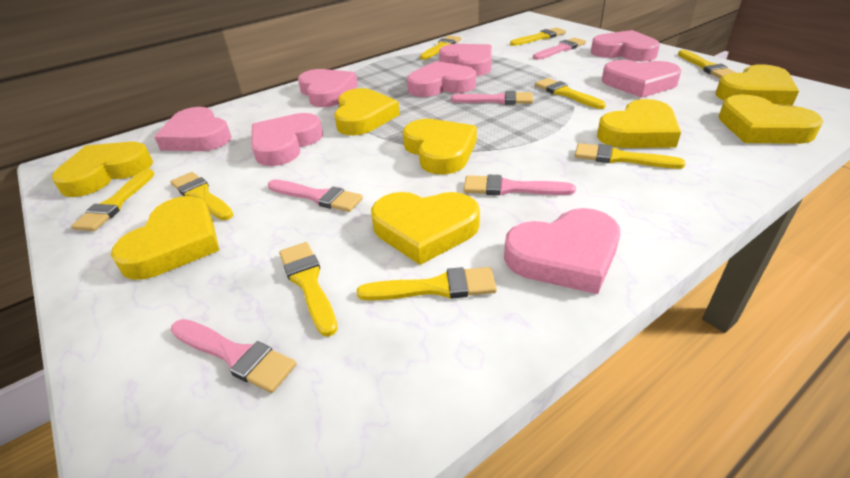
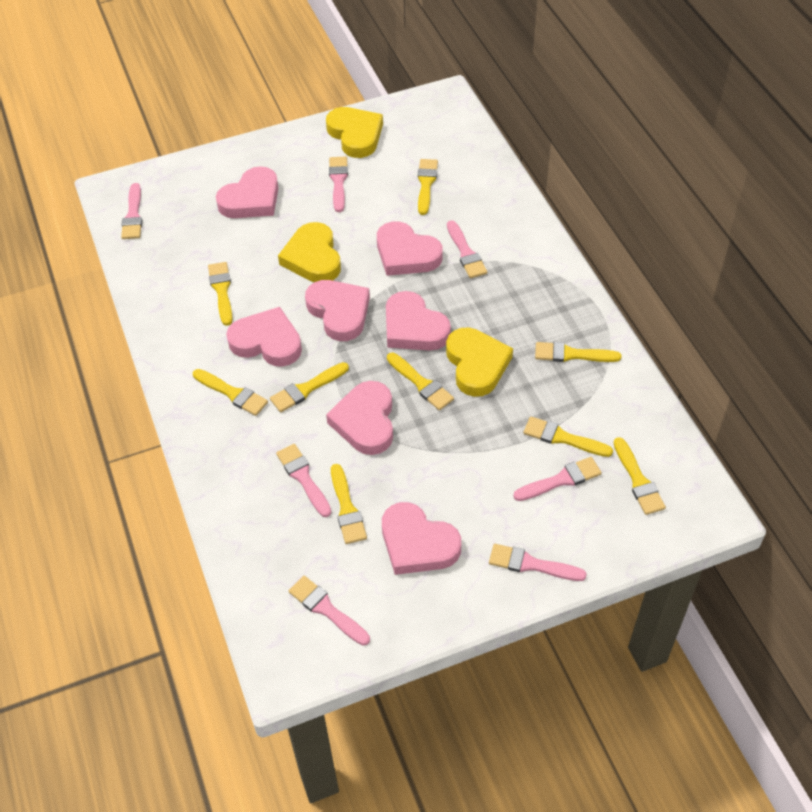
pink brush: 5 -> 7
pink heart: 8 -> 7
yellow heart: 8 -> 3

